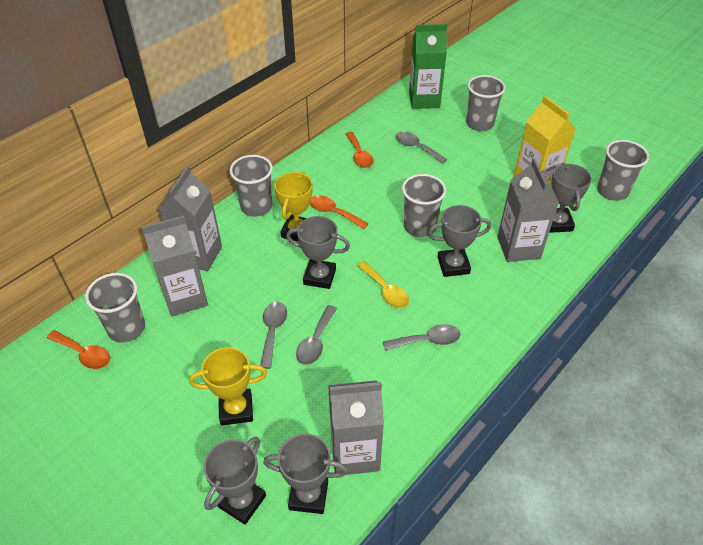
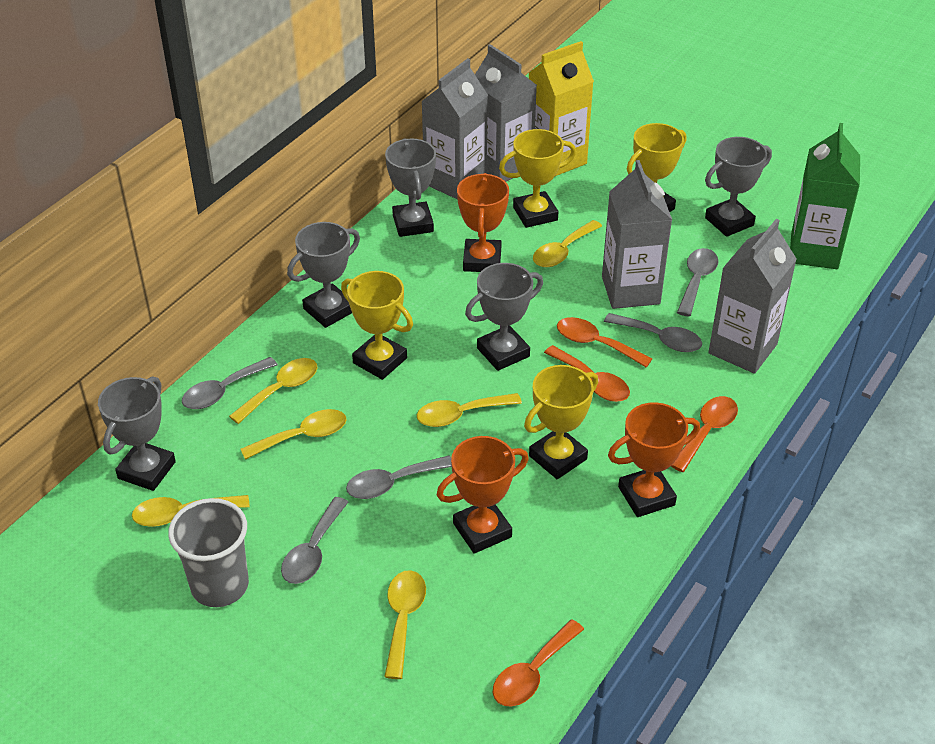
grey cup: 5 -> 1
grey spoon: 4 -> 5
orange spoon: 3 -> 4
orange trophy: 0 -> 3
yellow spoon: 1 -> 6
yellow trophy: 2 -> 4

